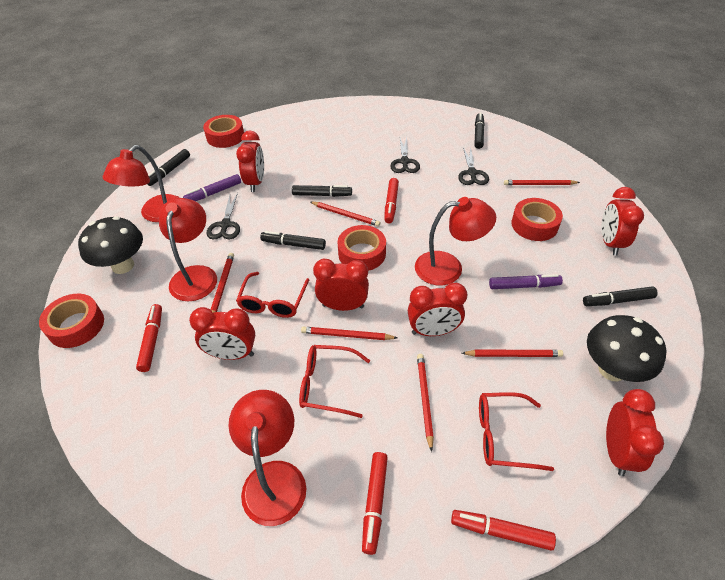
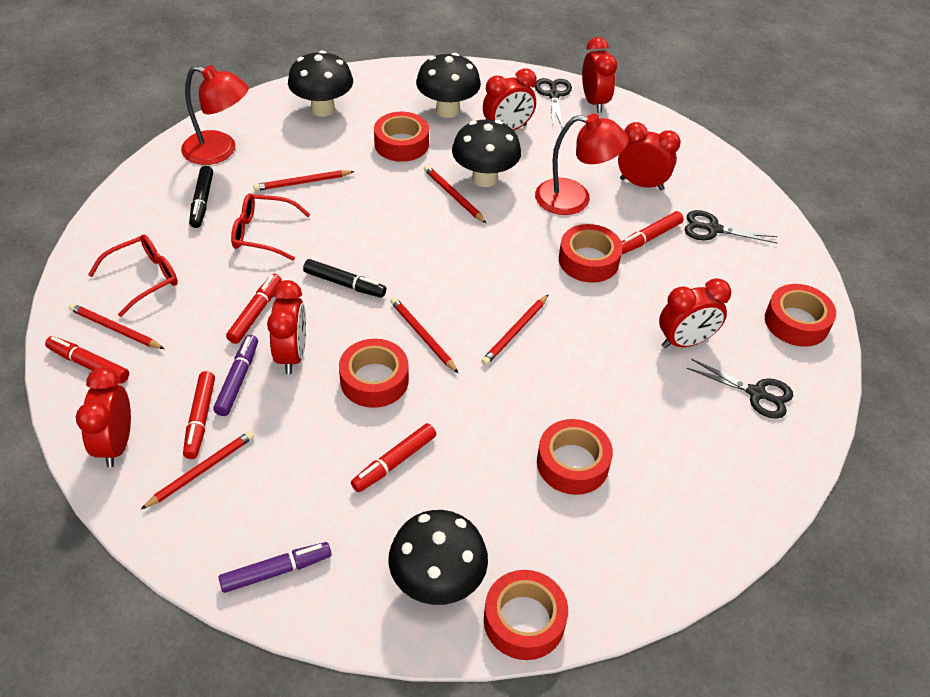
black marker: 5 -> 2
black mushroom: 2 -> 4
red glasses: 3 -> 2
red lamp: 4 -> 2
red marker: 4 -> 5
red tape: 4 -> 6

